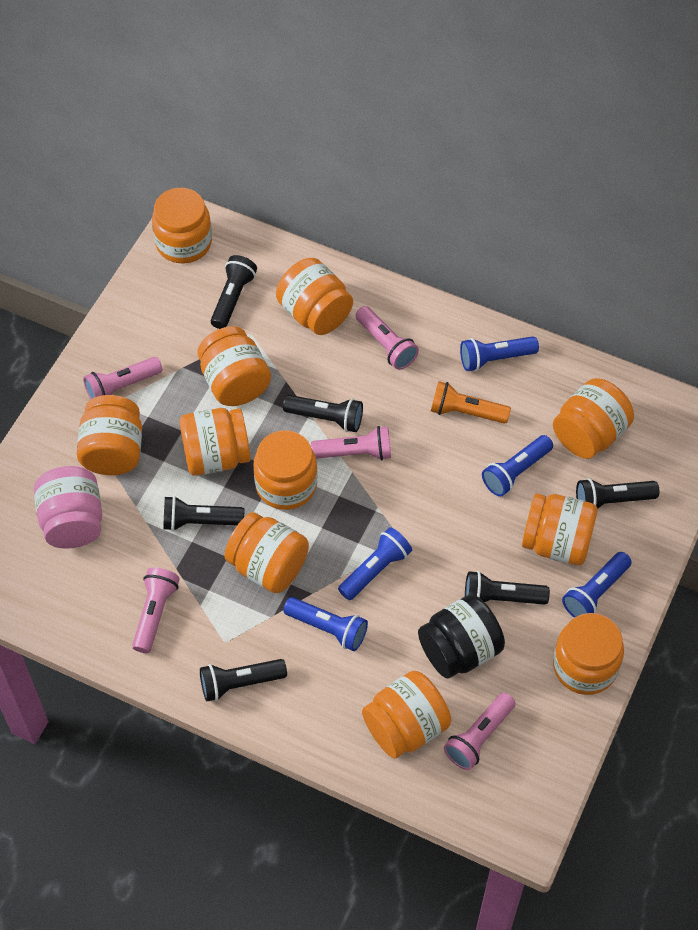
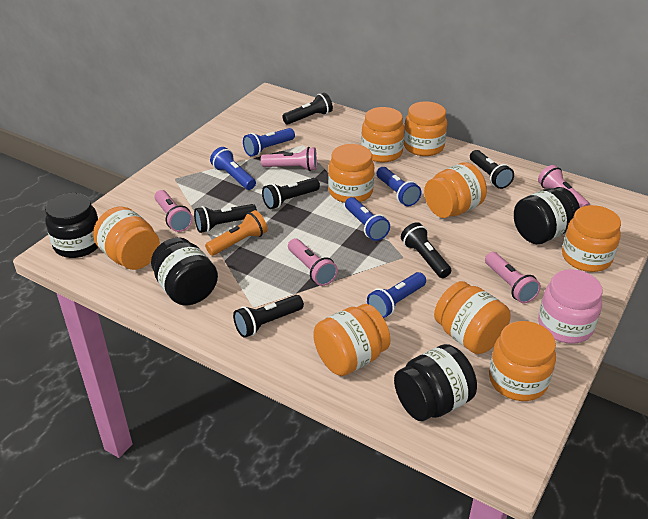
black jar: 1 -> 4
orange jar: 11 -> 9

